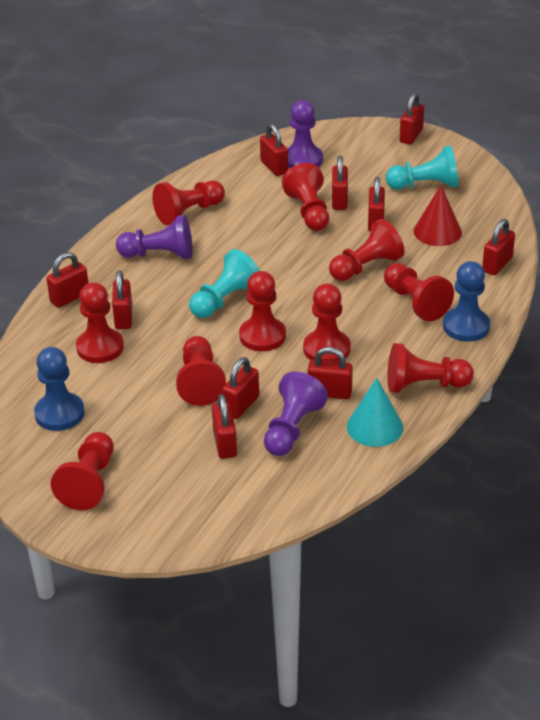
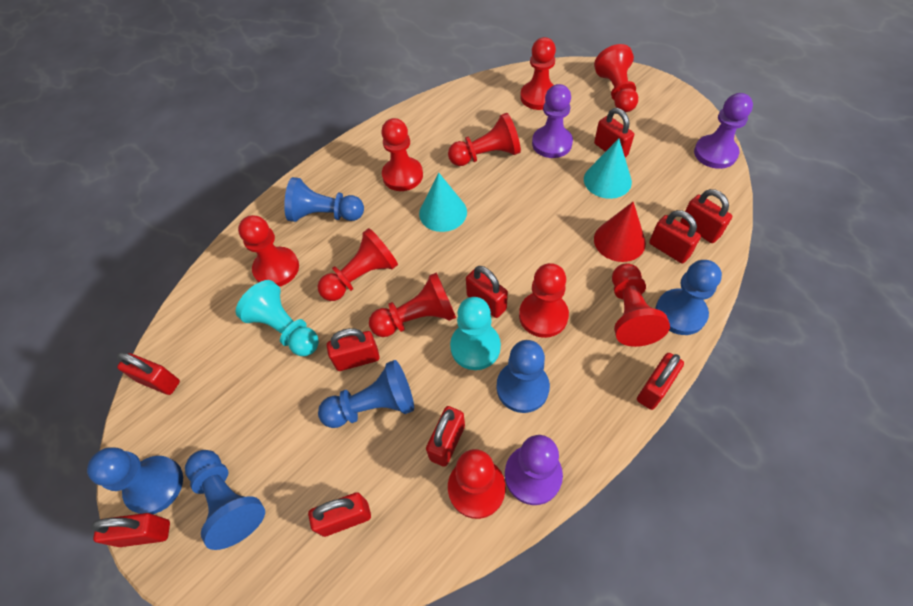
blue pawn: 2 -> 6
turquoise cone: 1 -> 2

